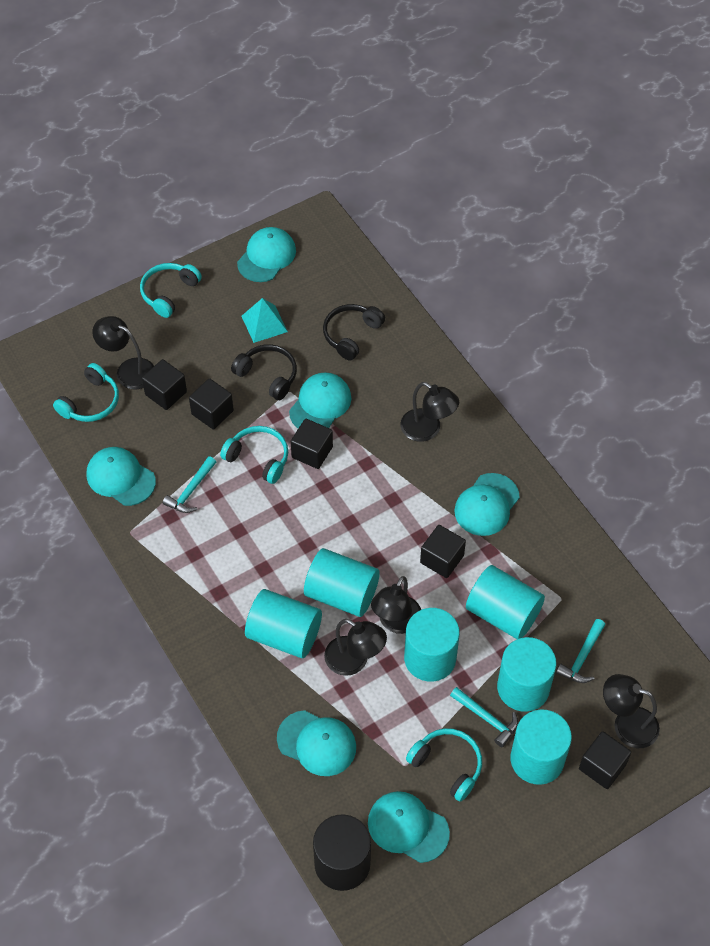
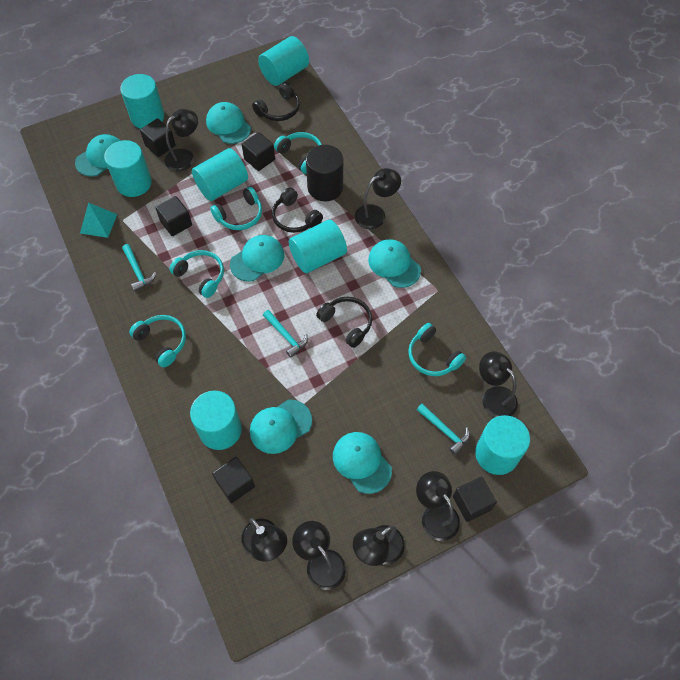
black headphones: 2 -> 3
black lamp: 5 -> 7
turquoise cylinder: 6 -> 7
turquoise headphones: 4 -> 5

